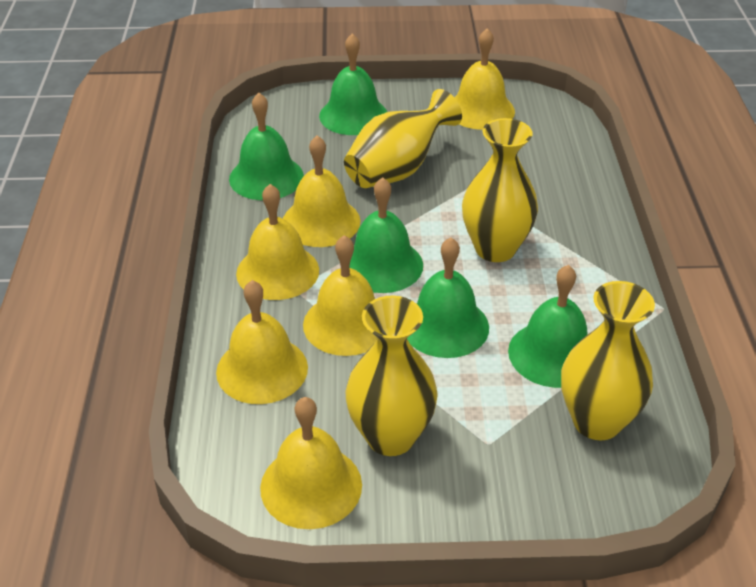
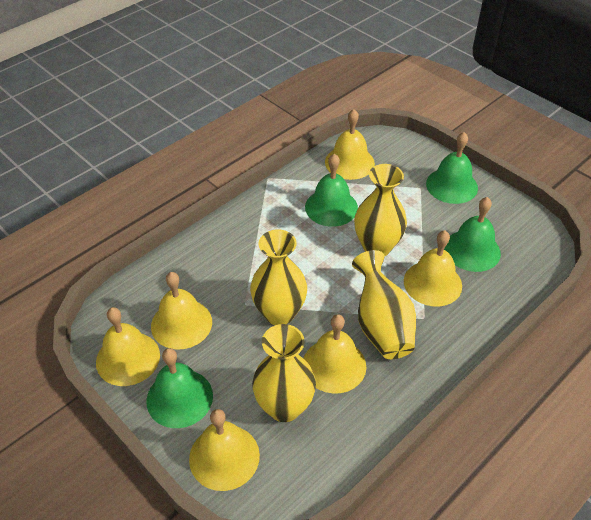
green bell: 5 -> 4

